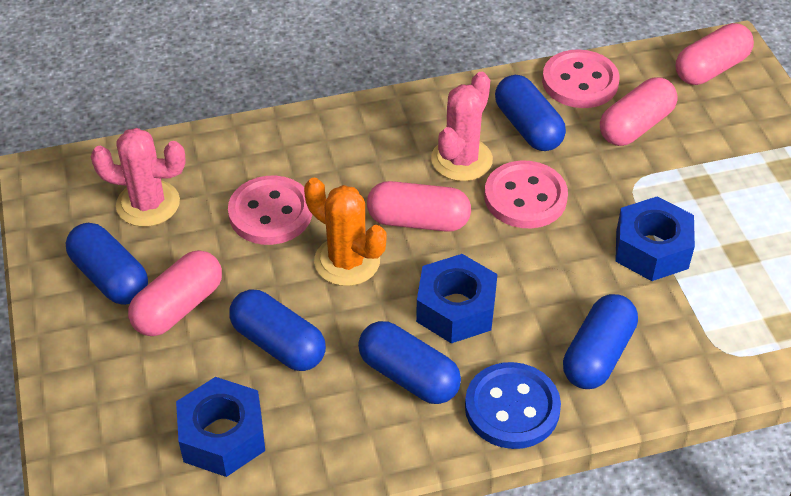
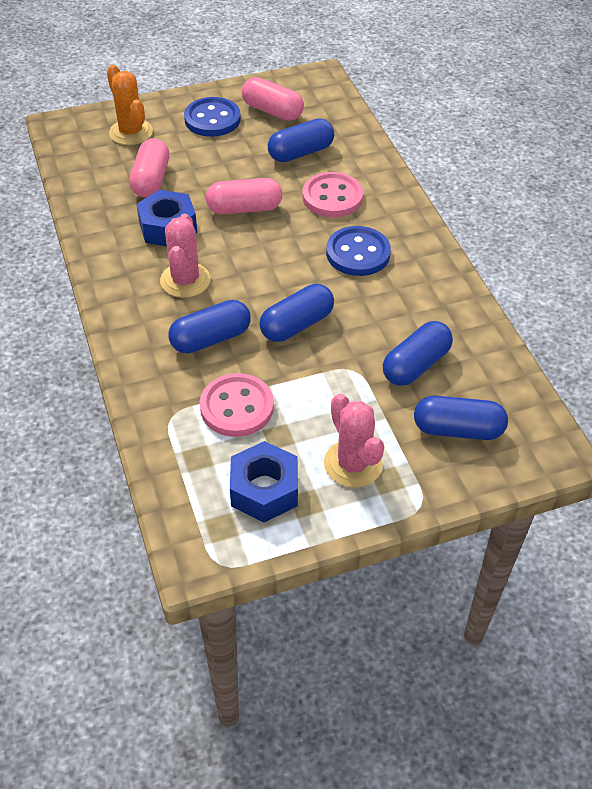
blue button: 1 -> 2
blue nut: 3 -> 2
pink button: 3 -> 2
pink capsule: 4 -> 3

